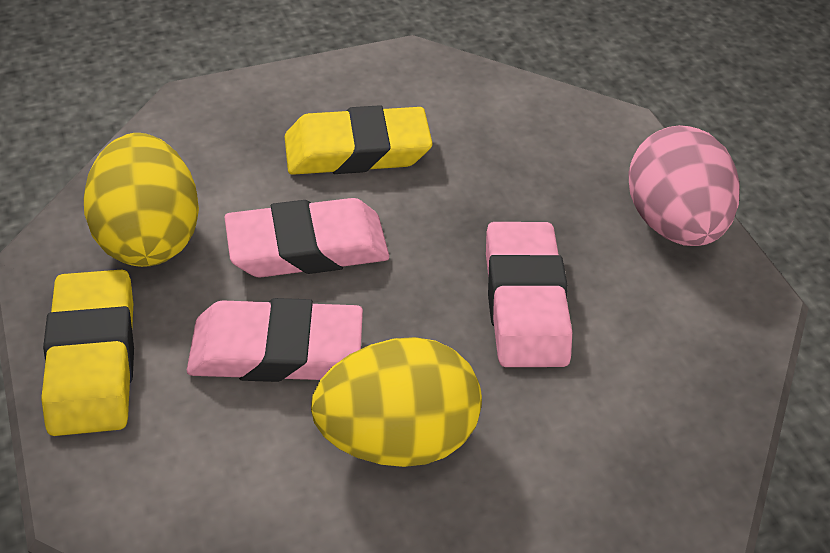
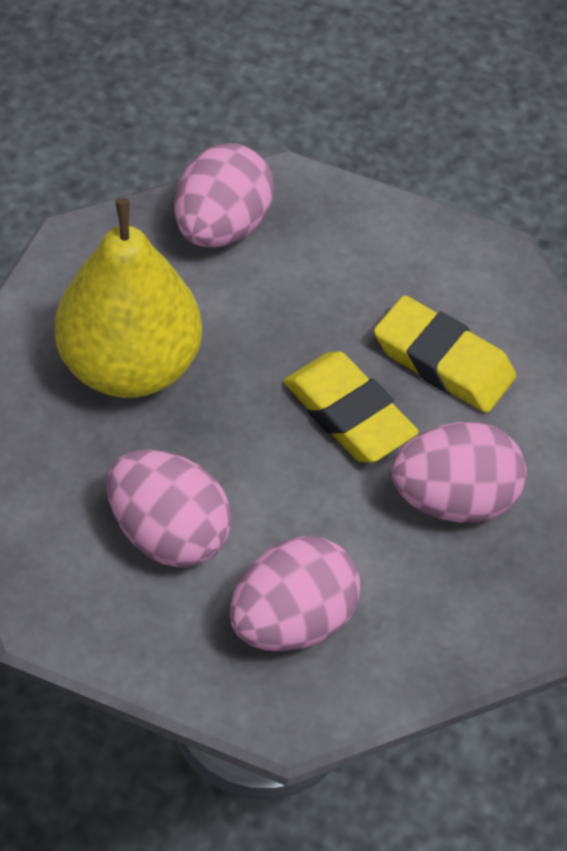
pink egg: 1 -> 4
pink eraser: 3 -> 0
yellow egg: 2 -> 0
yellow pear: 0 -> 1

